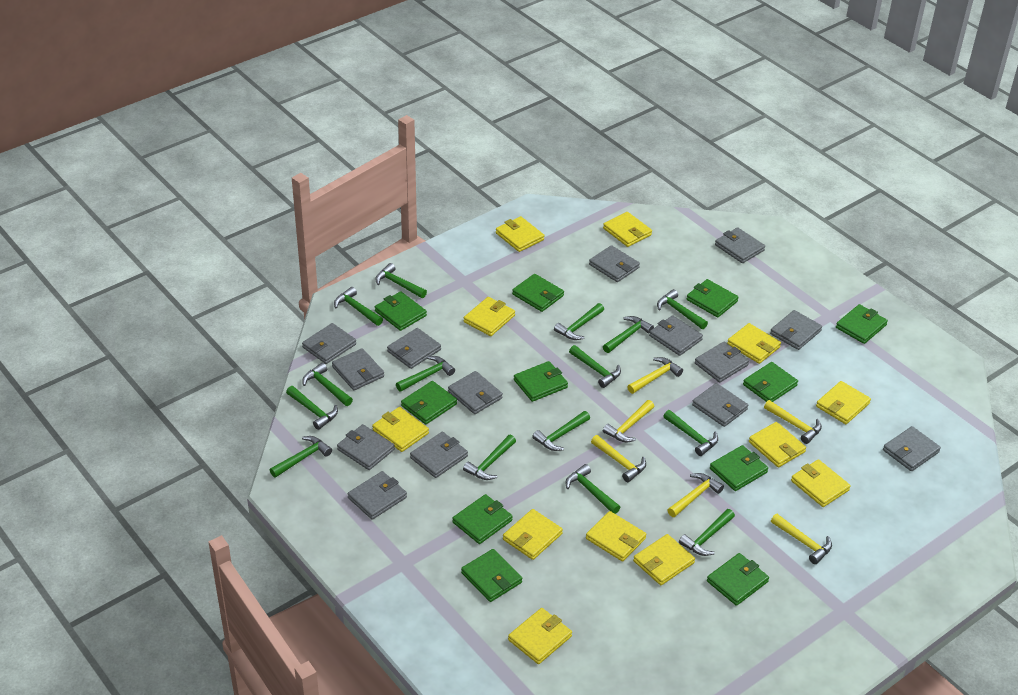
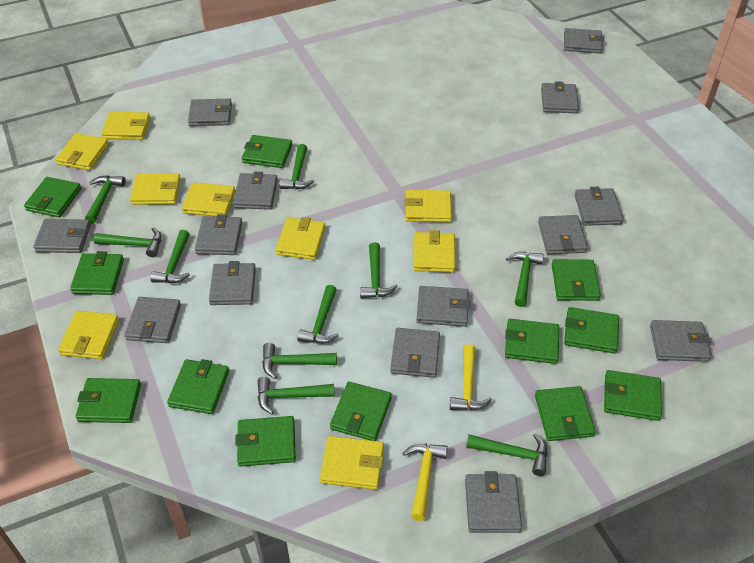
green hammer: 15 -> 10
green wallet: 11 -> 12
yellow hammer: 6 -> 2
yellow wallet: 12 -> 9

